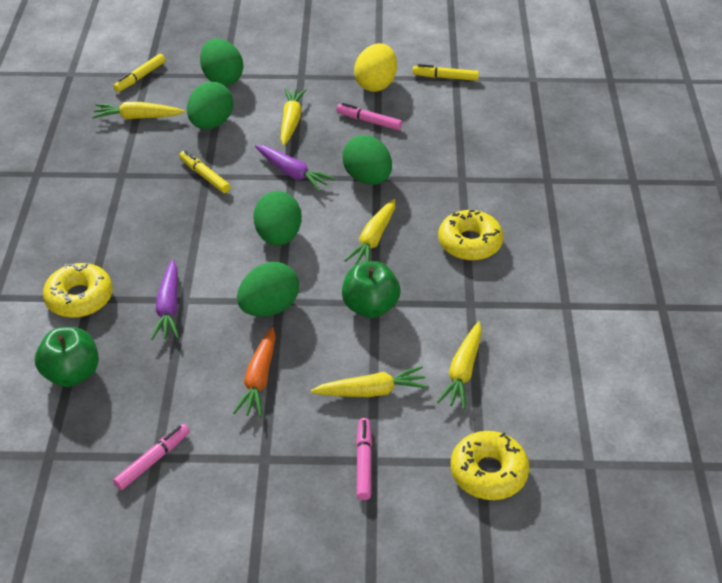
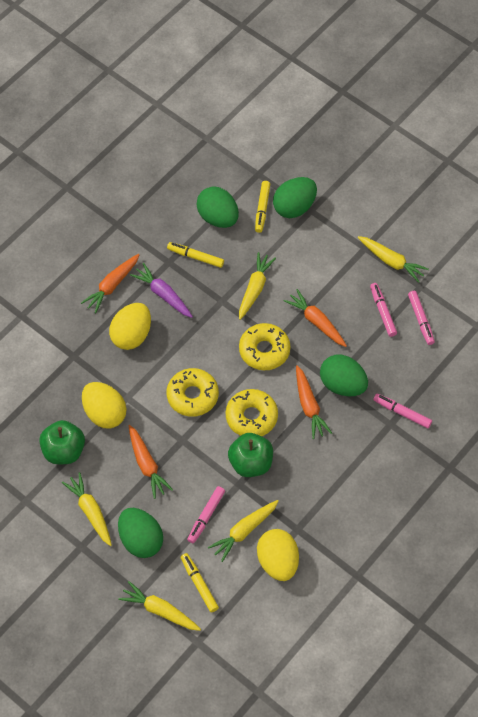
green egg: 5 -> 4
orange carrot: 1 -> 4
pink marker: 3 -> 4
purple carrot: 2 -> 1
yellow egg: 1 -> 3

